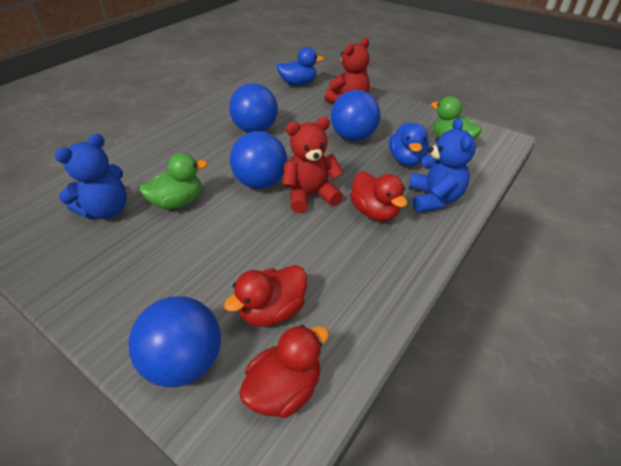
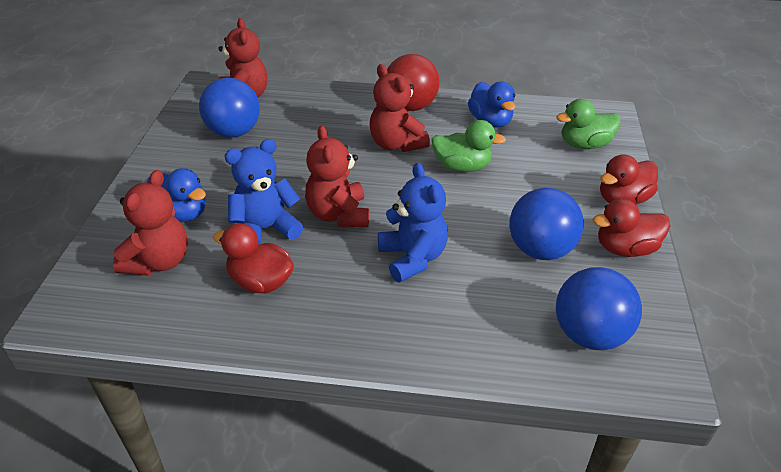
blue ball: 4 -> 3
red ball: 0 -> 1
red teddy bear: 2 -> 4

